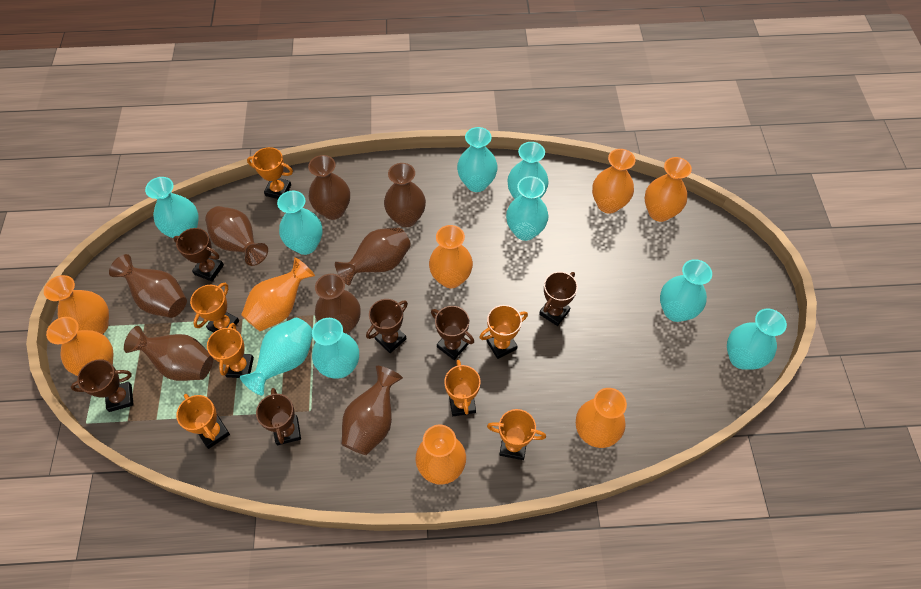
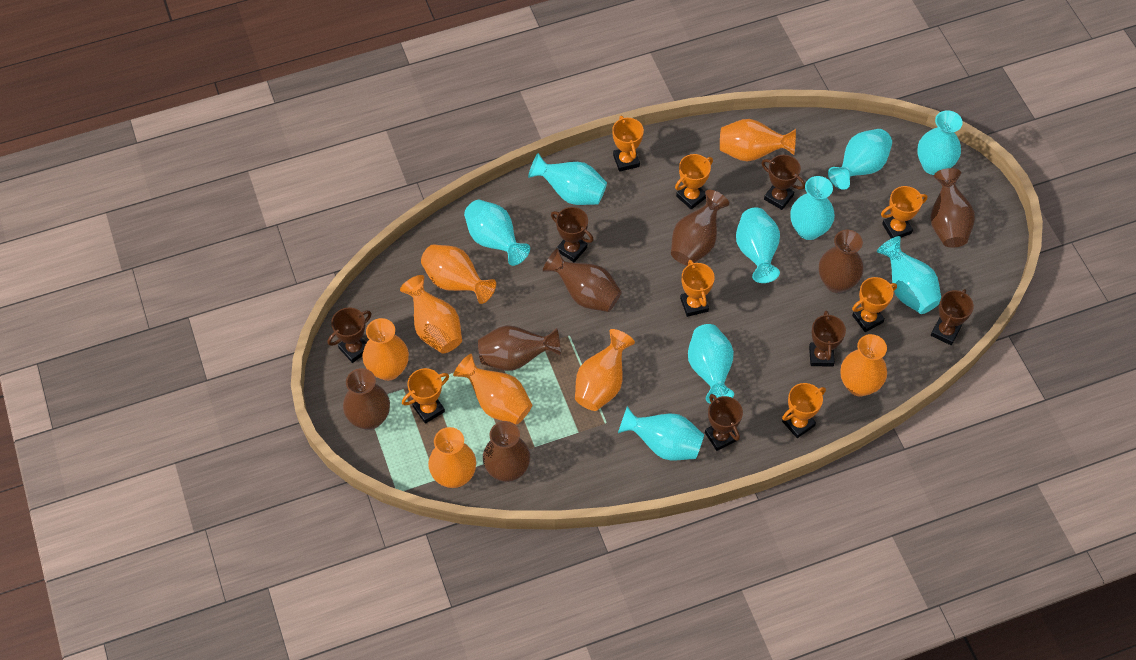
brown vase: 8 -> 7

